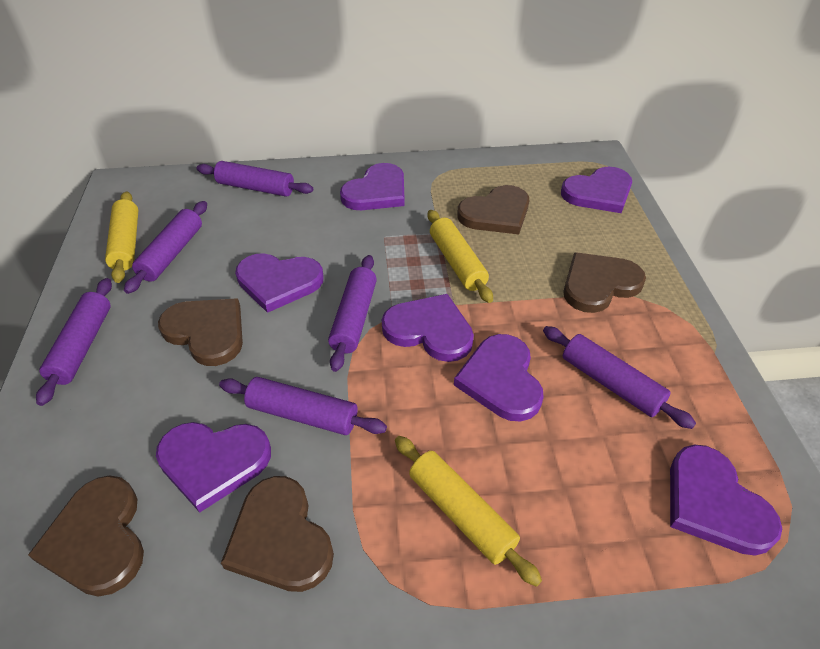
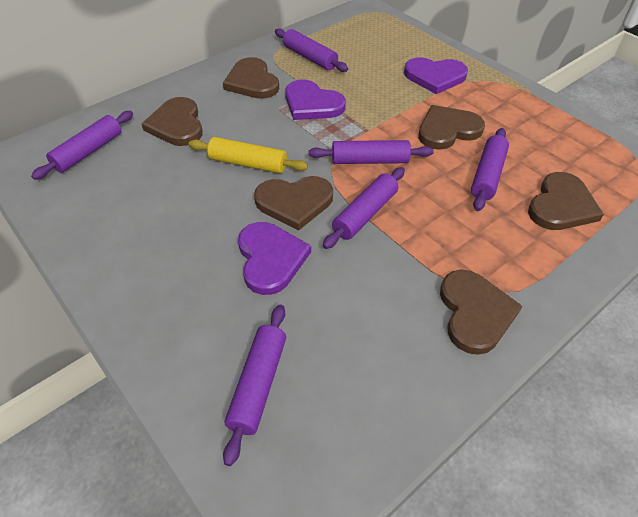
brown heart: 5 -> 6
purple heart: 7 -> 3
yellow rolling pin: 3 -> 1

